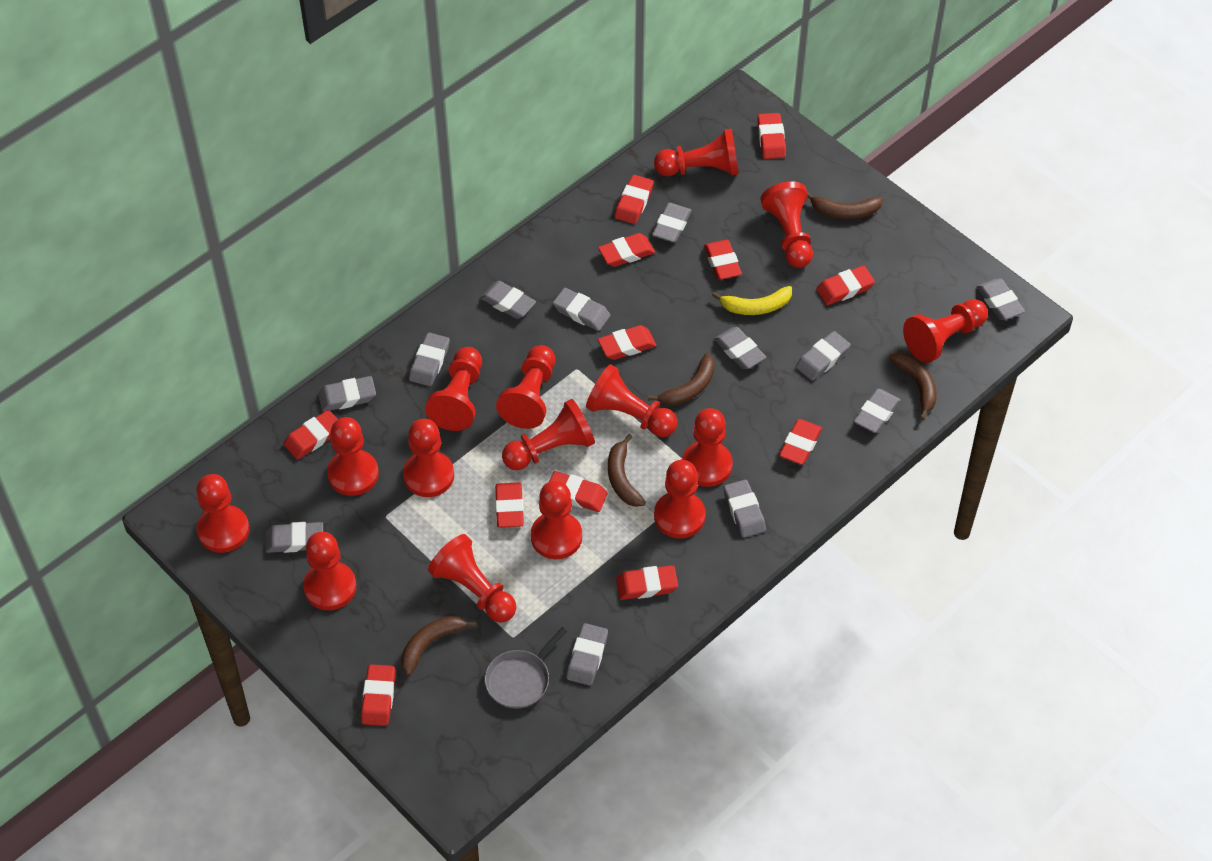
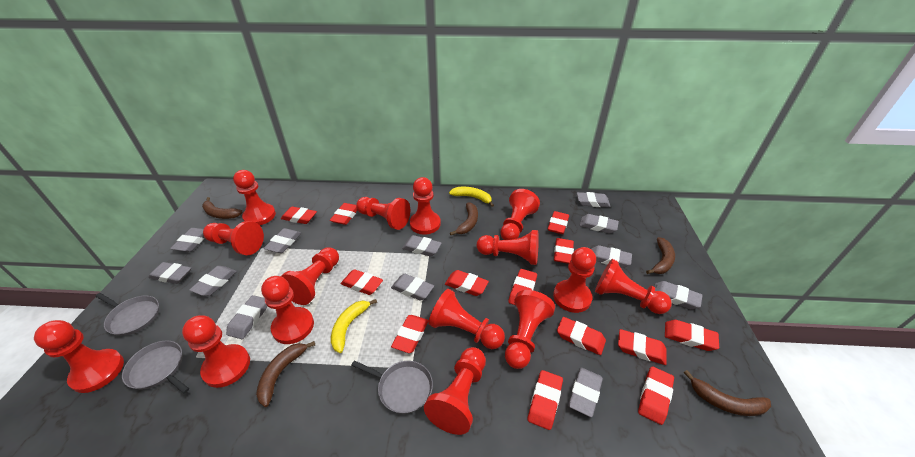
grey pan: 1 -> 3
red eraser: 12 -> 13
yellow banana: 1 -> 2

